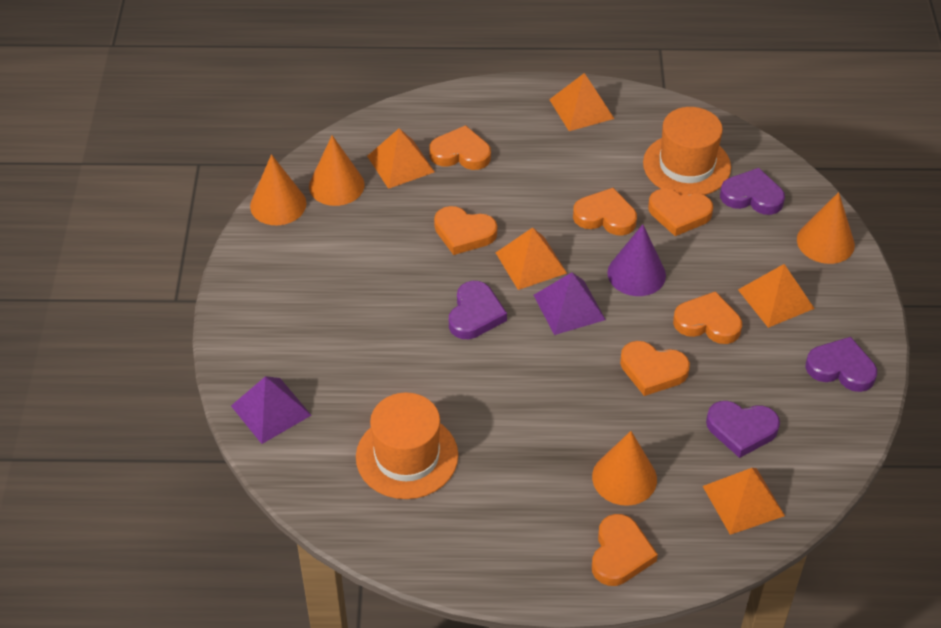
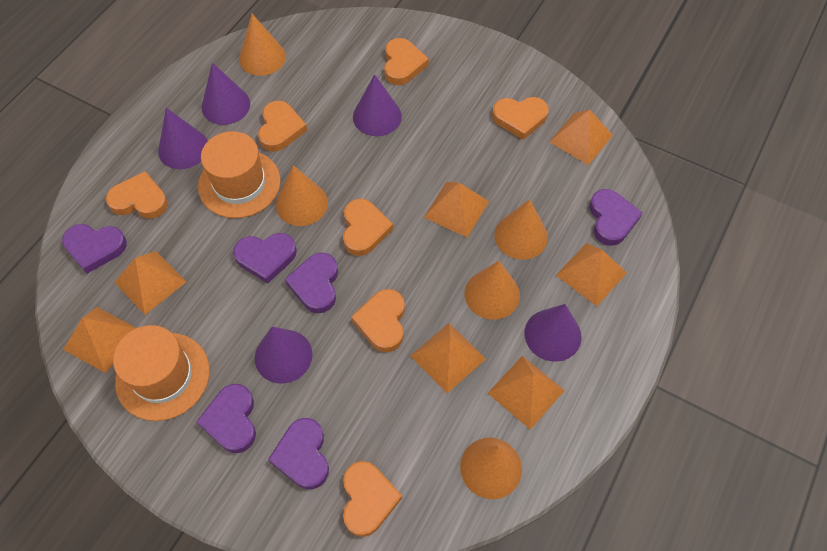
orange cone: 4 -> 5
orange pyramid: 5 -> 7
purple cone: 1 -> 5
purple heart: 4 -> 6
purple pyramid: 2 -> 0

